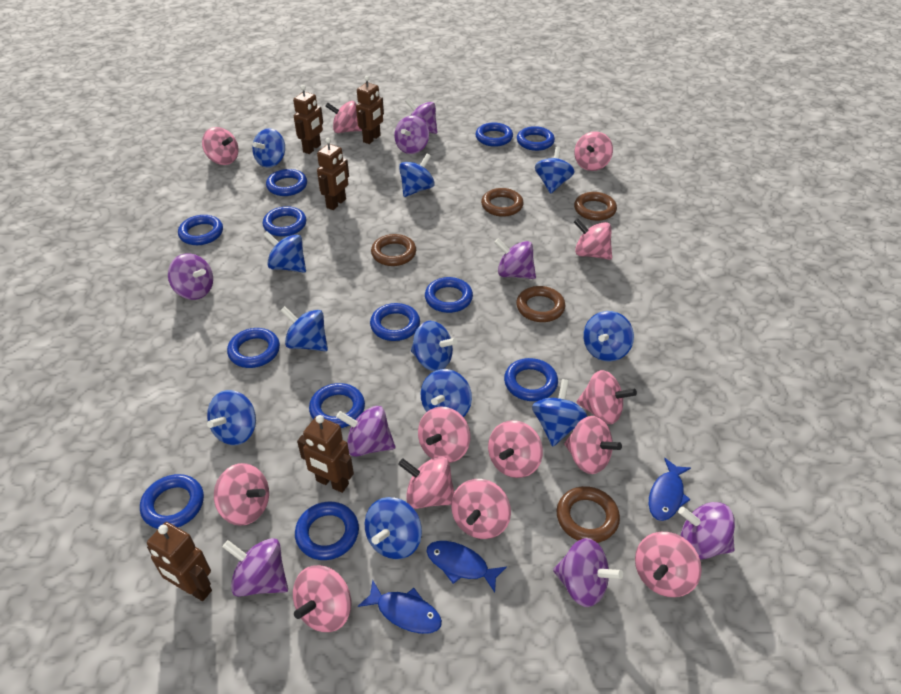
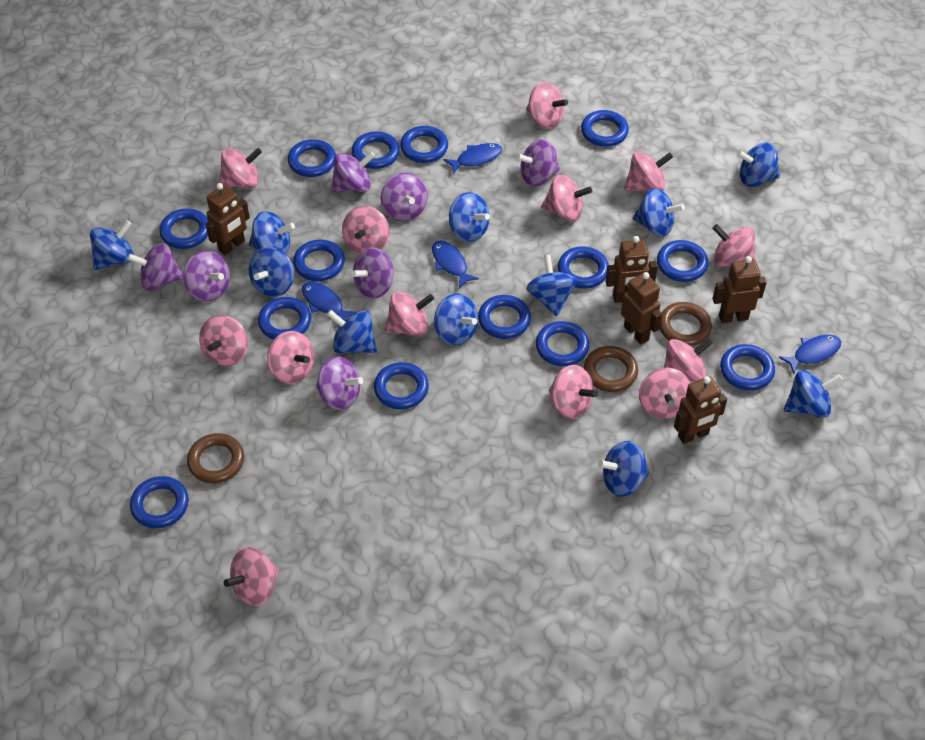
blue fish: 3 -> 4
blue ring: 12 -> 14
brown ring: 5 -> 3
purple spinning top: 8 -> 7

